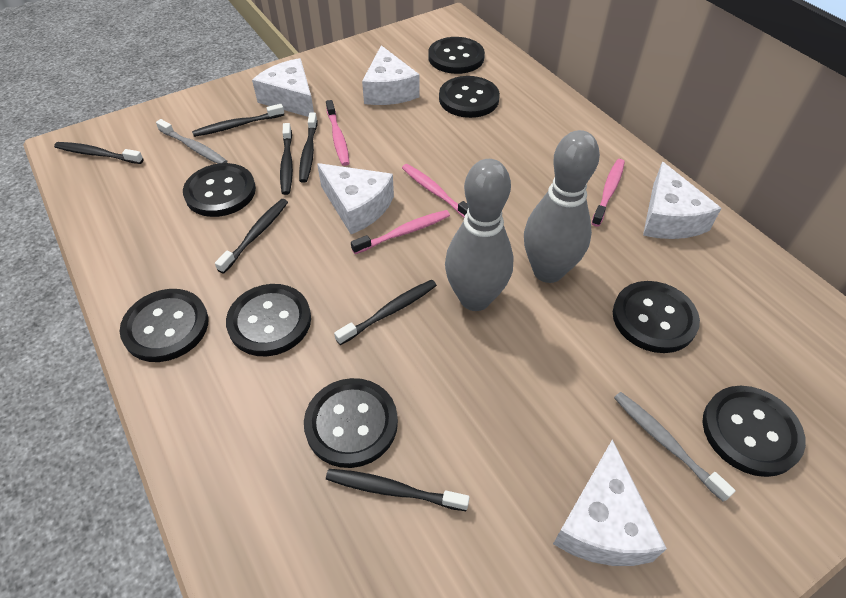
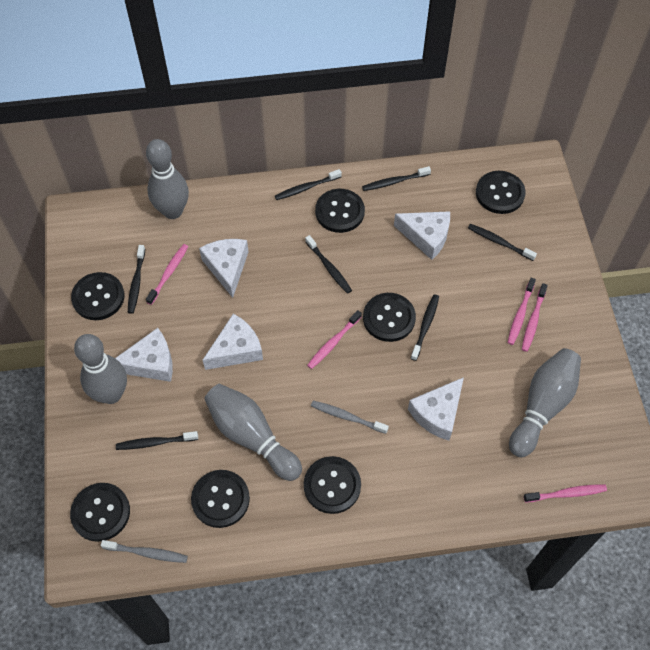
black button: 8 -> 7
grey bowling pin: 2 -> 4
pink toothbrush: 4 -> 5

